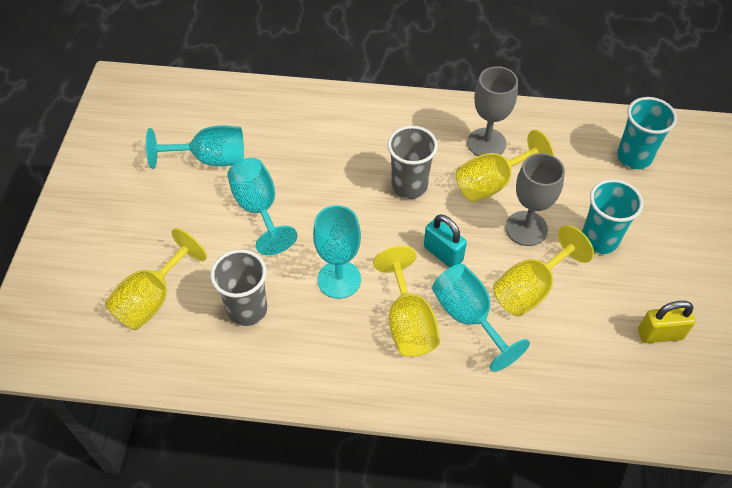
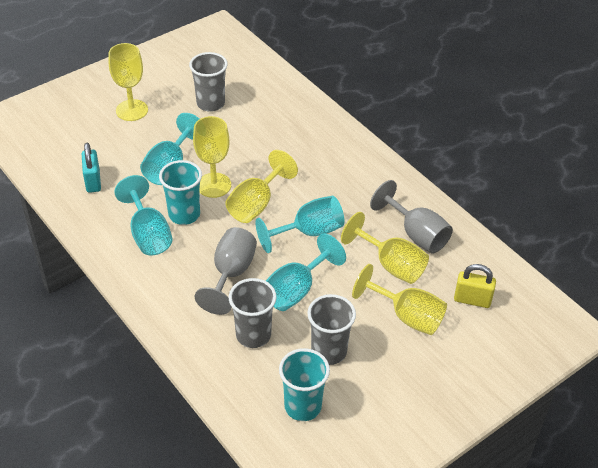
grey cup: 2 -> 3
yellow goblet: 4 -> 5

